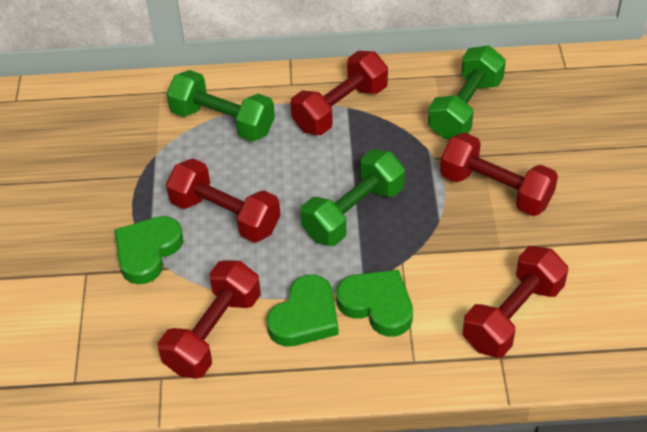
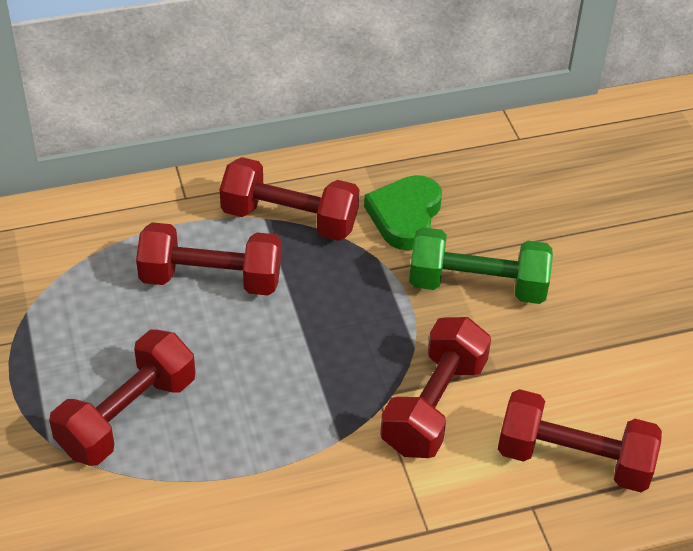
green dumbbell: 3 -> 1
green heart: 3 -> 1

